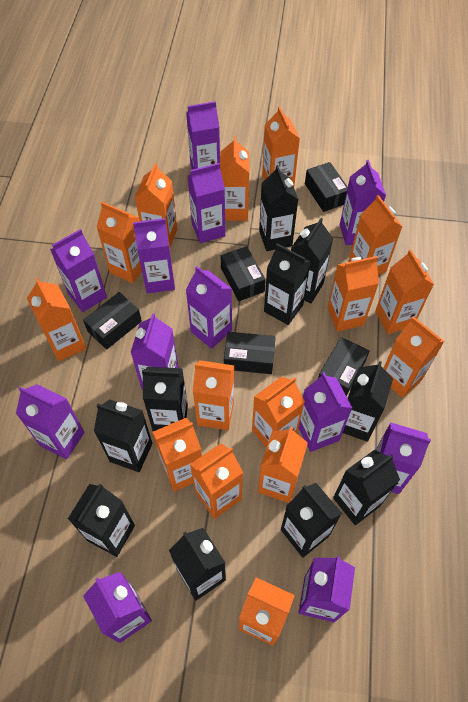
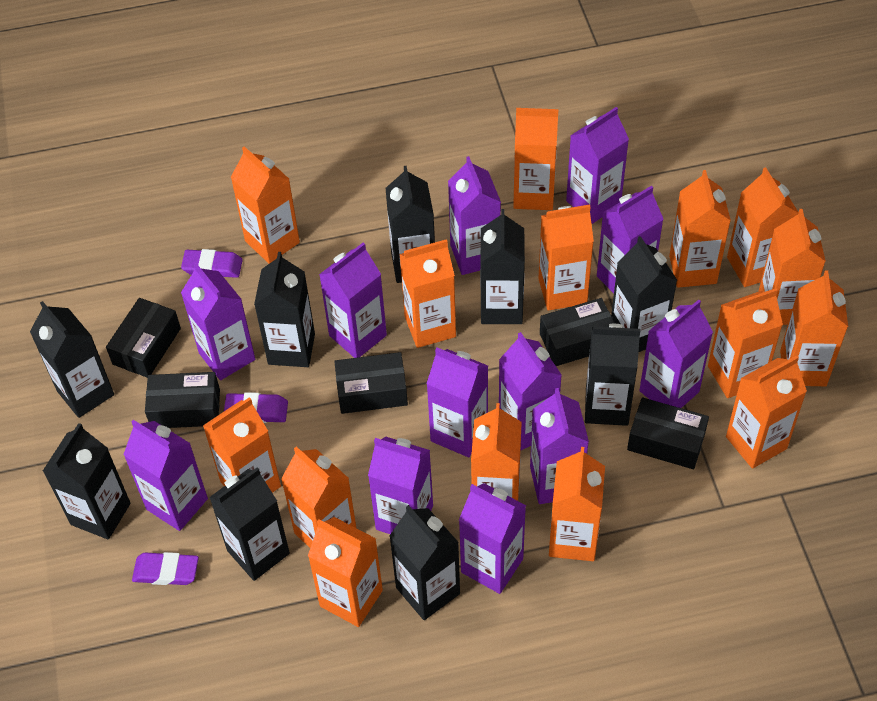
black carton: 10 -> 9
purple eraser: 0 -> 3

